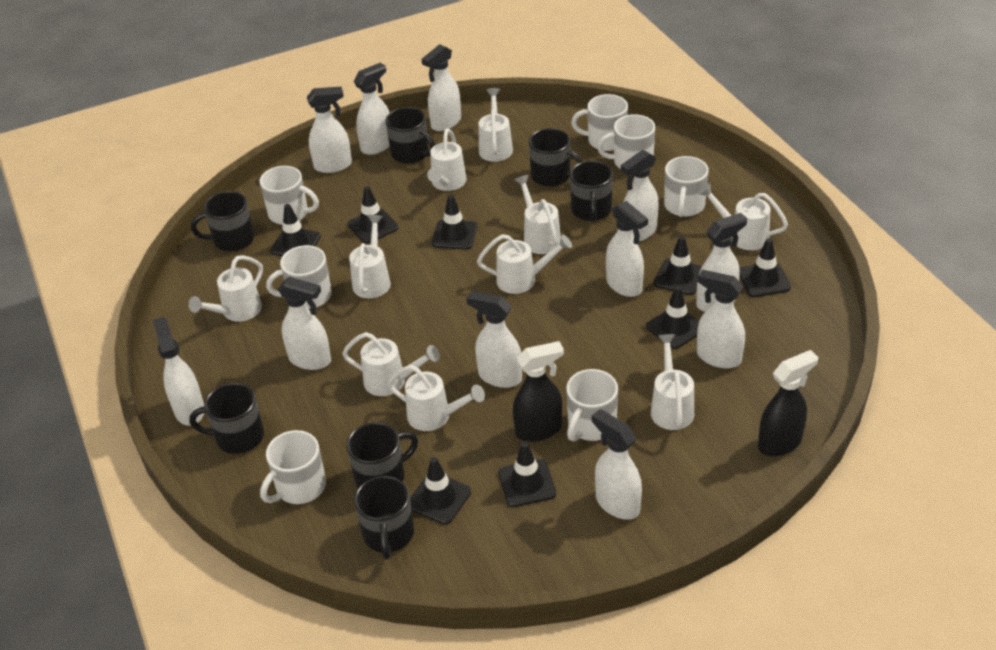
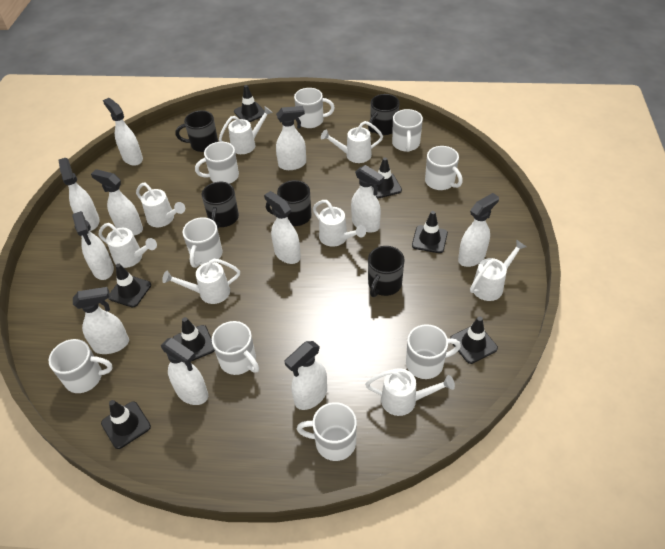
black mug: 7 -> 5
black spray bottle: 2 -> 0
black traffic cone: 8 -> 7
white mug: 7 -> 9
white watering can: 10 -> 8

